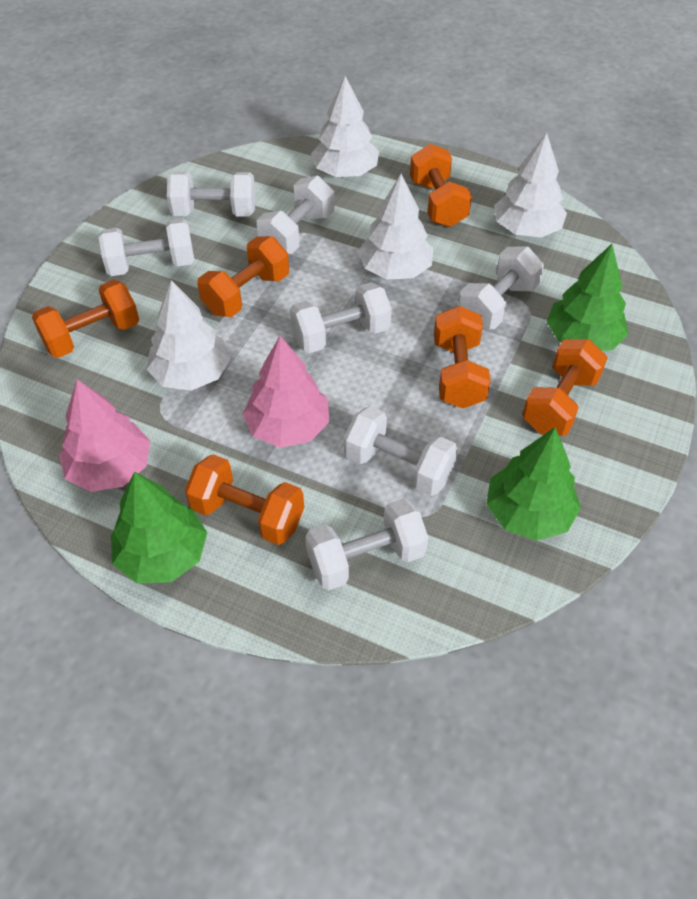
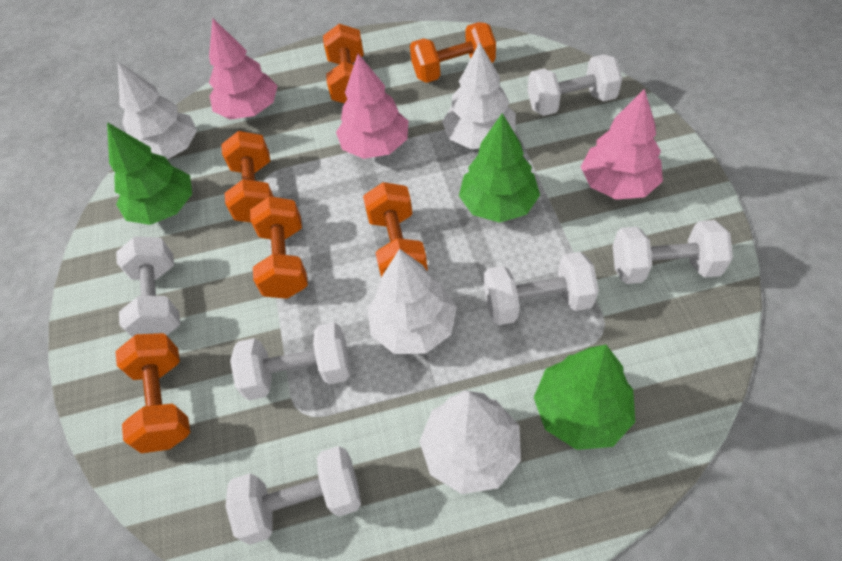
pink tree: 2 -> 3
white dumbbell: 7 -> 6

